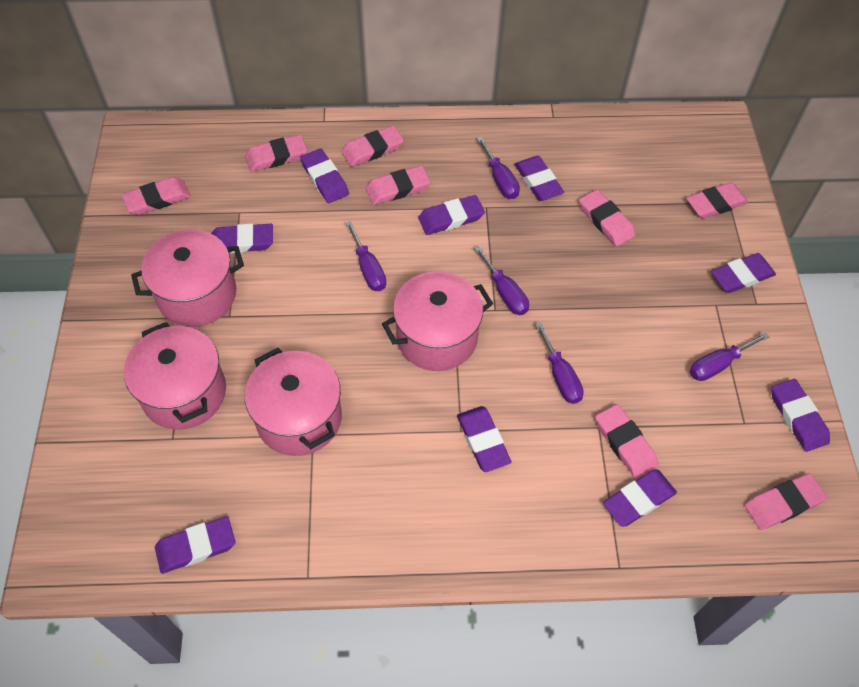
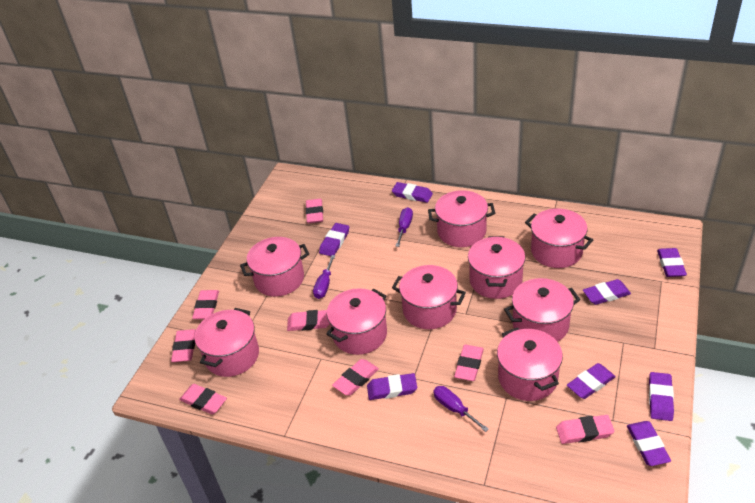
pink pot: 4 -> 9
purple eraser: 9 -> 8
purple screwdriver: 5 -> 3

